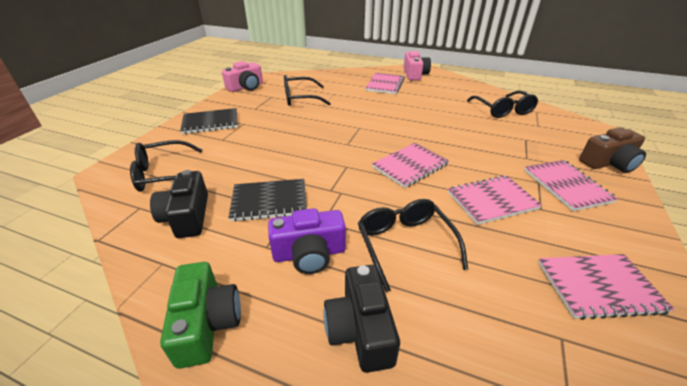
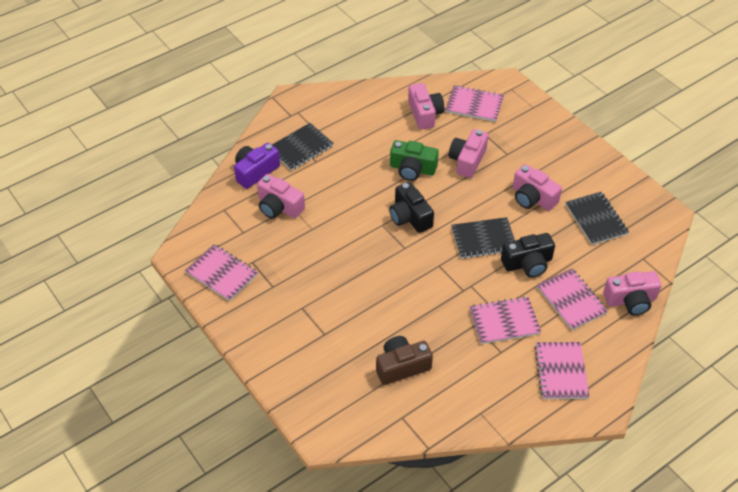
black glasses: 4 -> 0
black notebook: 2 -> 3
pink camera: 2 -> 5

